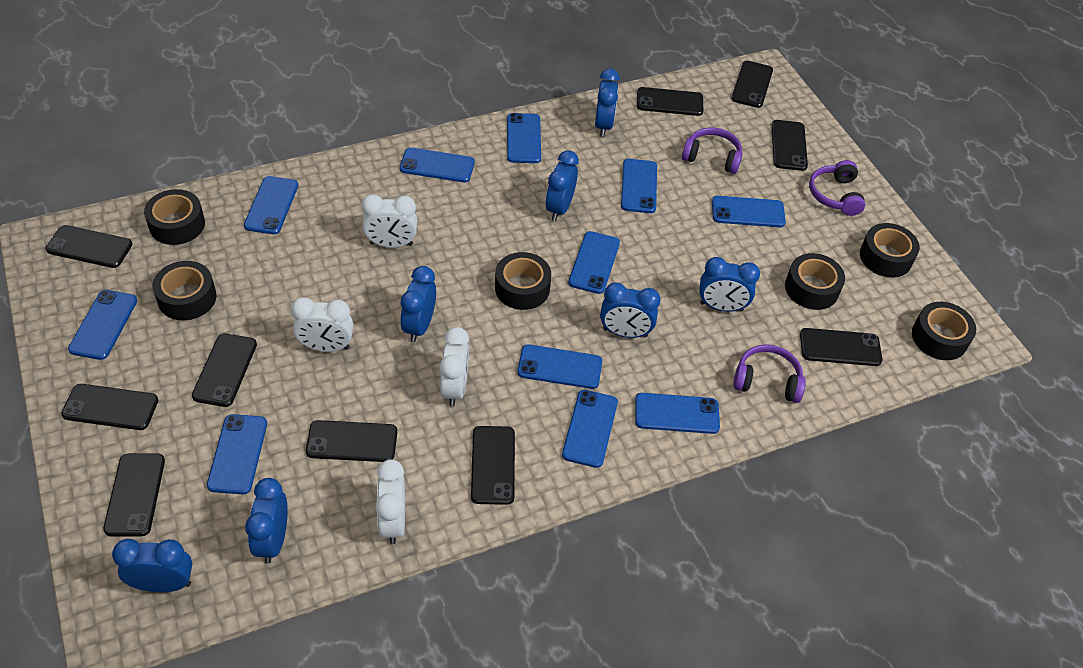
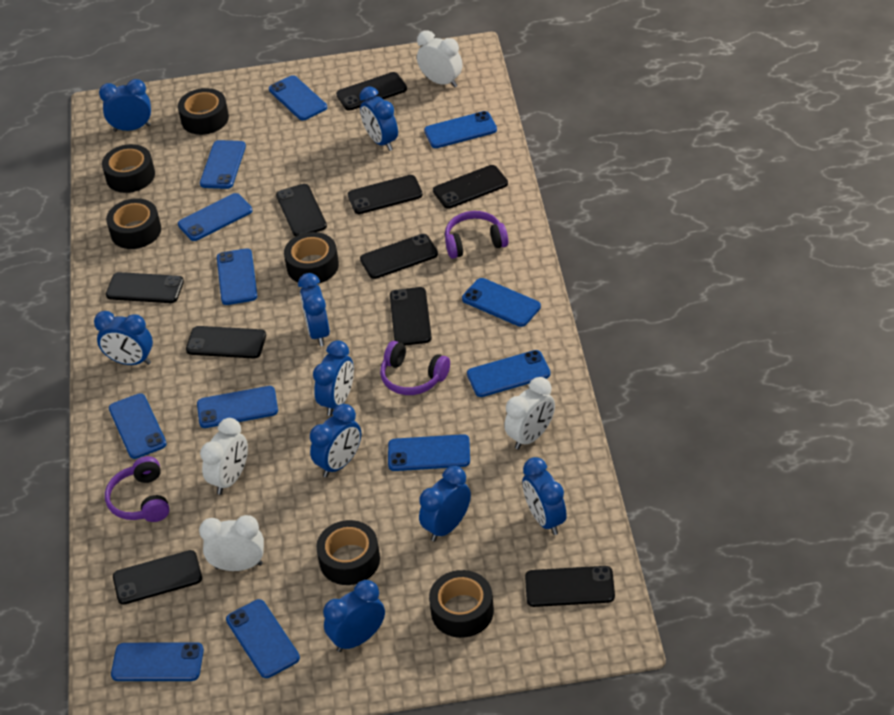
blue clock: 7 -> 9
blue phone: 11 -> 12

